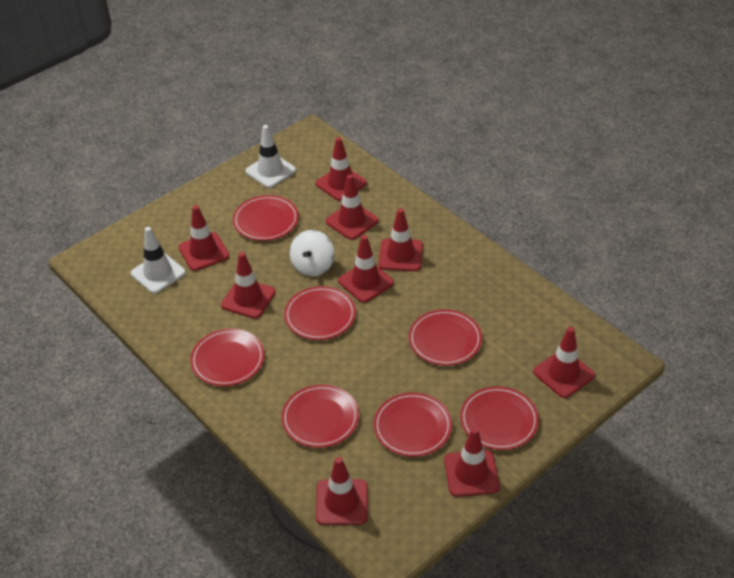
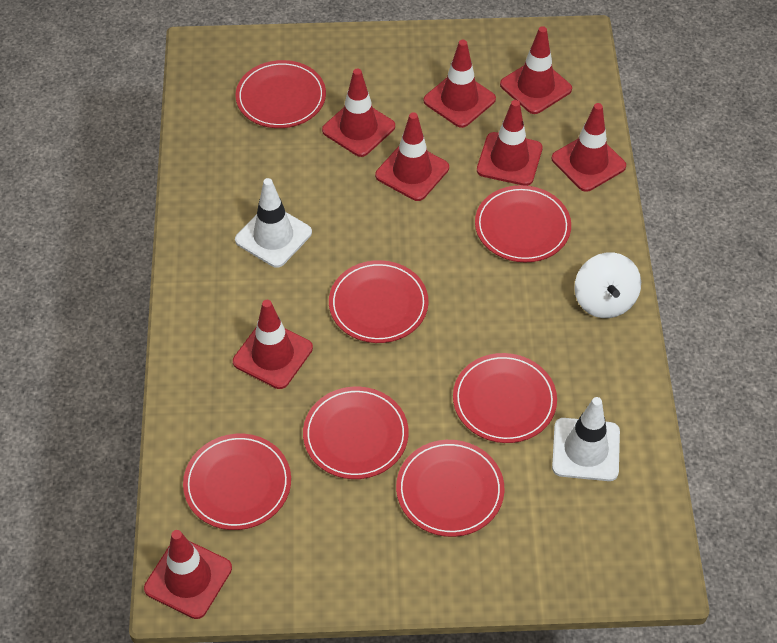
red traffic cone: 9 -> 8

